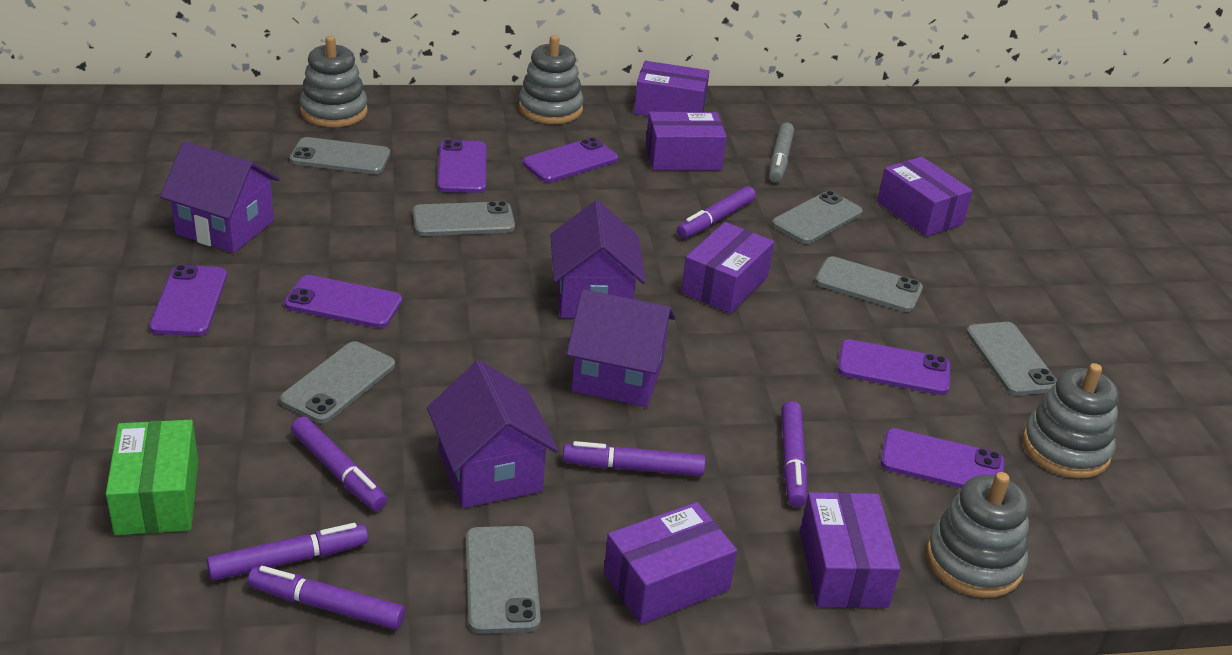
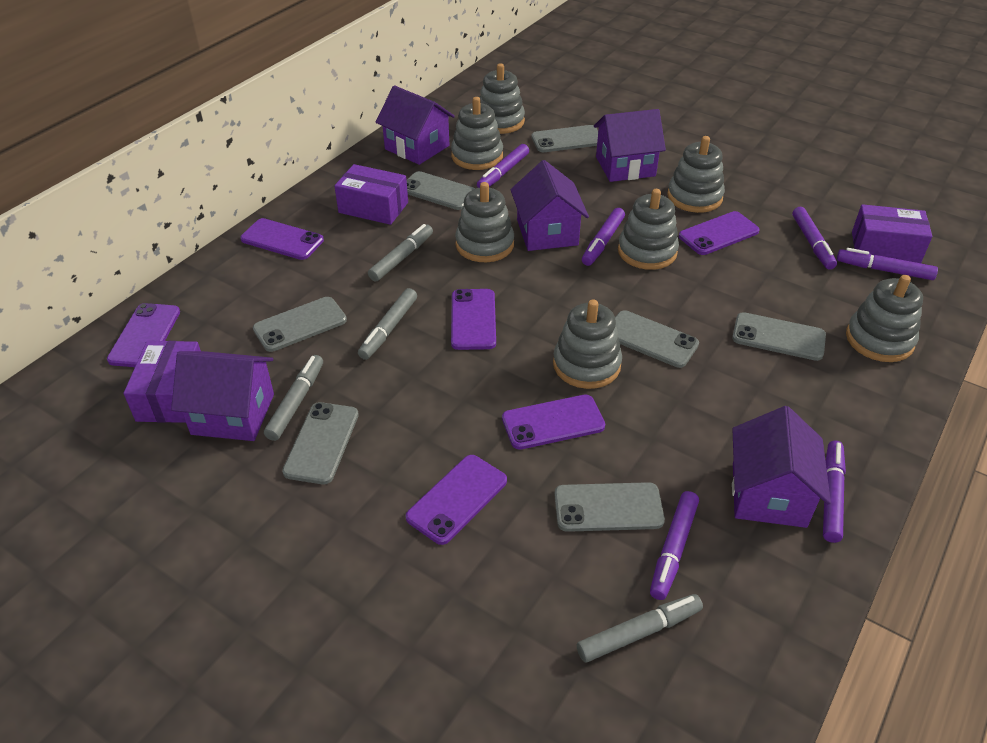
green box: 1 -> 0
grey marker: 1 -> 4
grey stacking toy: 4 -> 7
purple box: 6 -> 3
purple house: 4 -> 5

